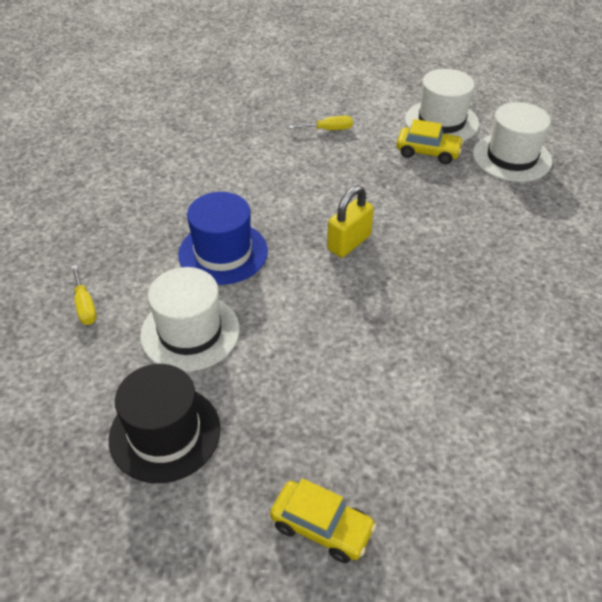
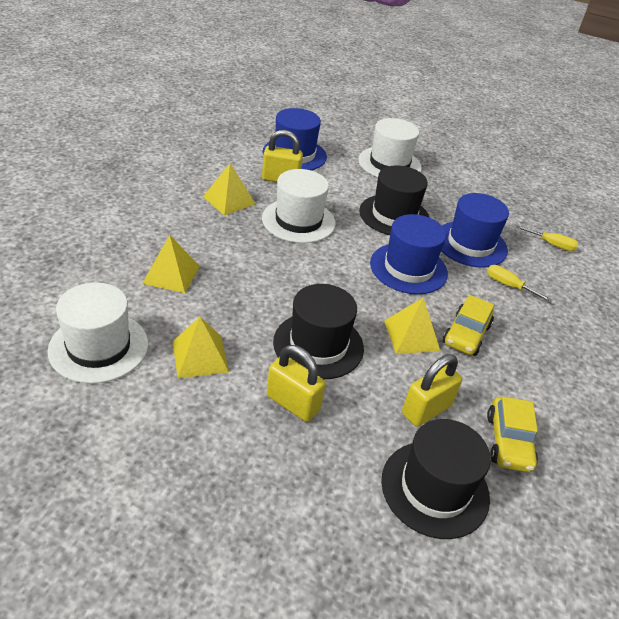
black hat: 1 -> 3
blue hat: 1 -> 3
yellow padlock: 1 -> 3
yellow pyramid: 0 -> 4

